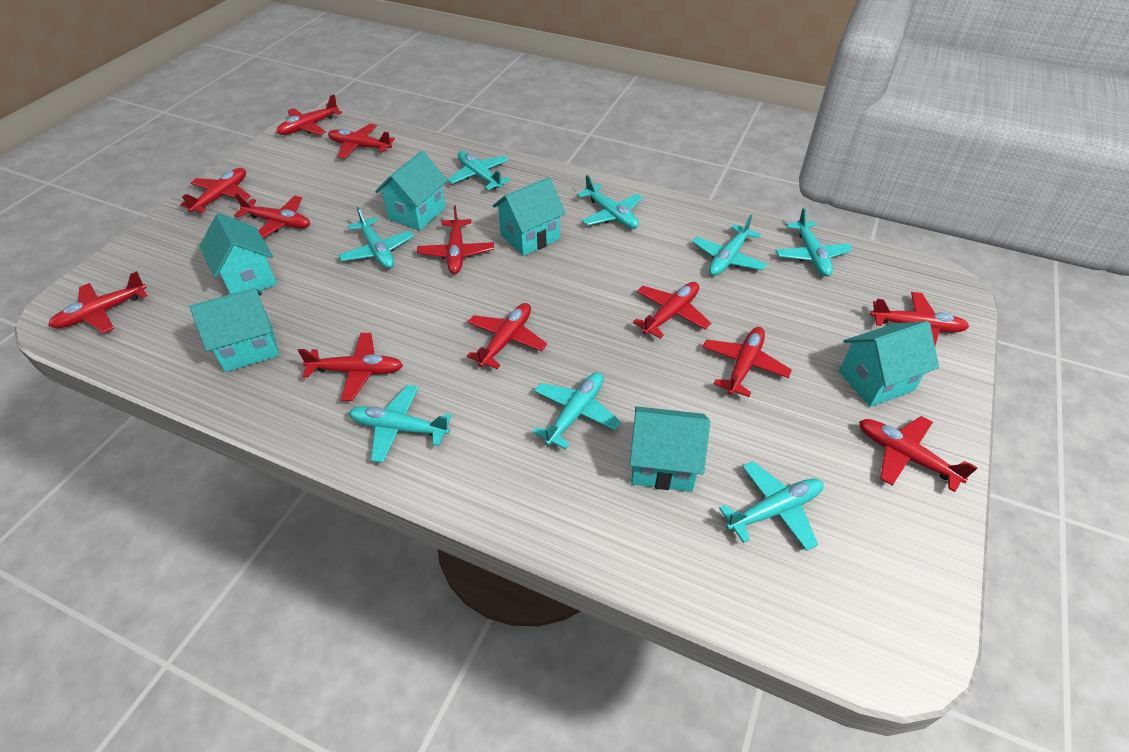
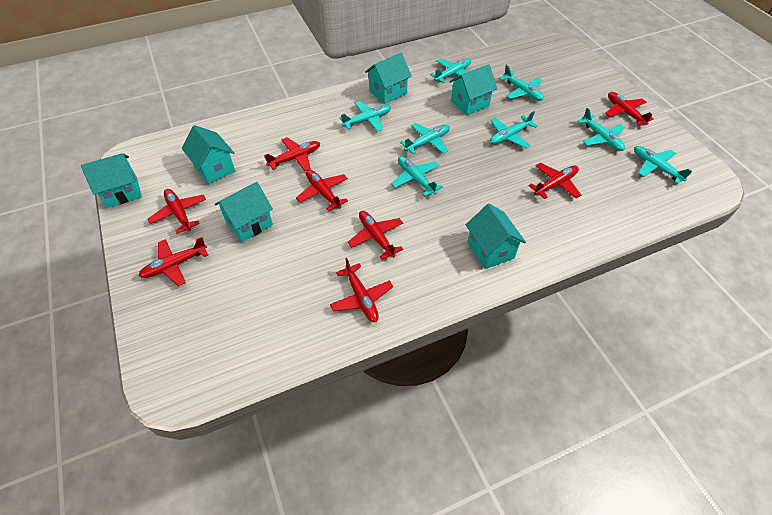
red plane: 12 -> 8

